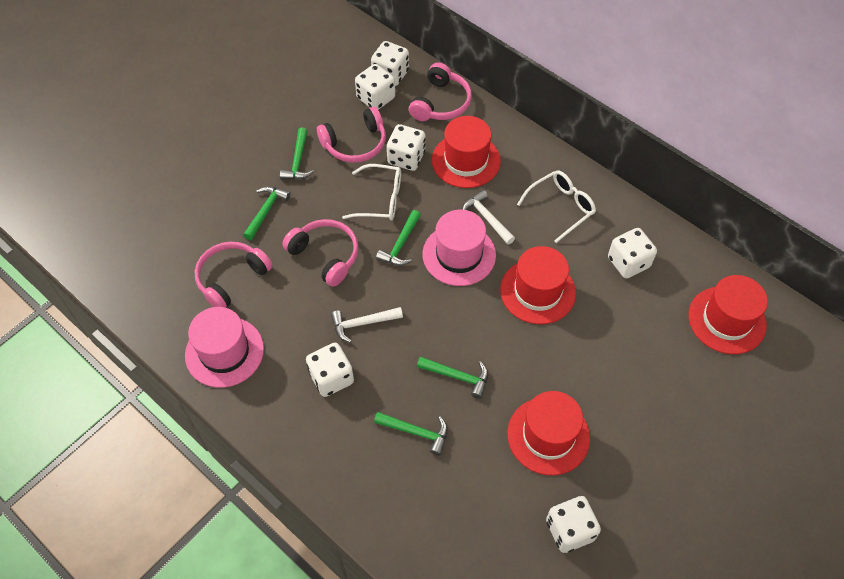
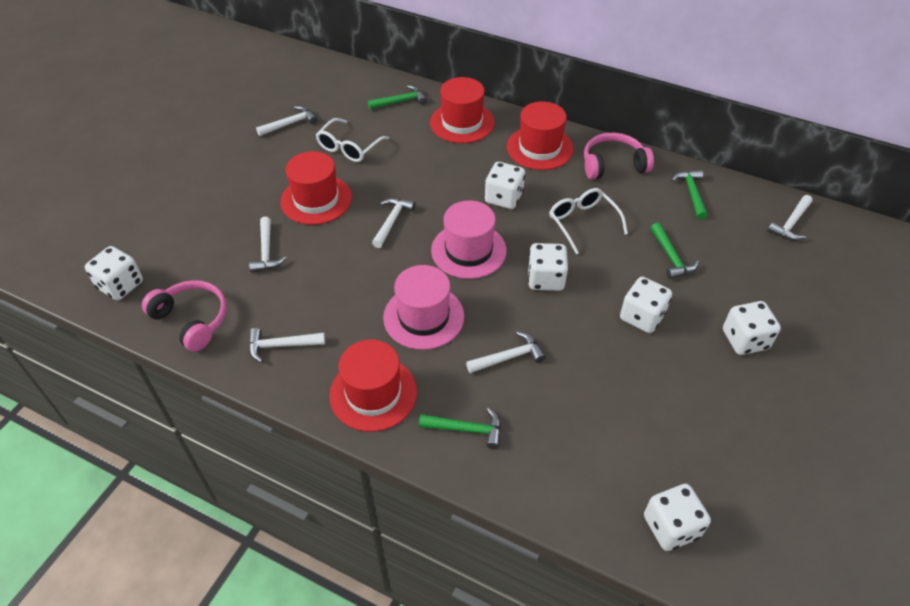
green hammer: 5 -> 4
pink headphones: 4 -> 2
white hammer: 2 -> 6

